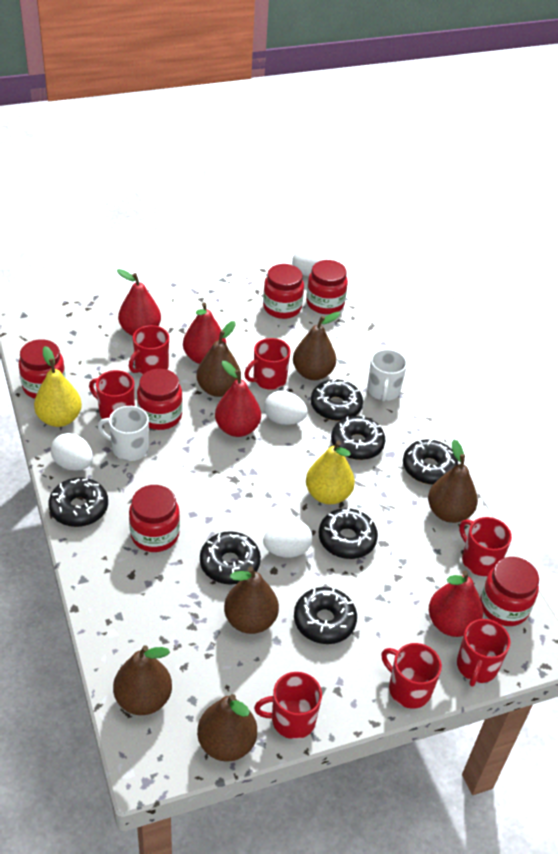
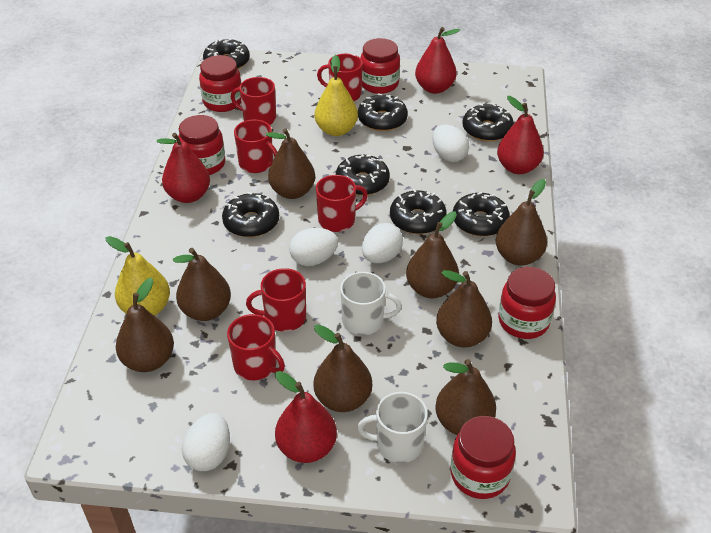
brown pear: 6 -> 8
red jar: 6 -> 5
red mug: 7 -> 6

